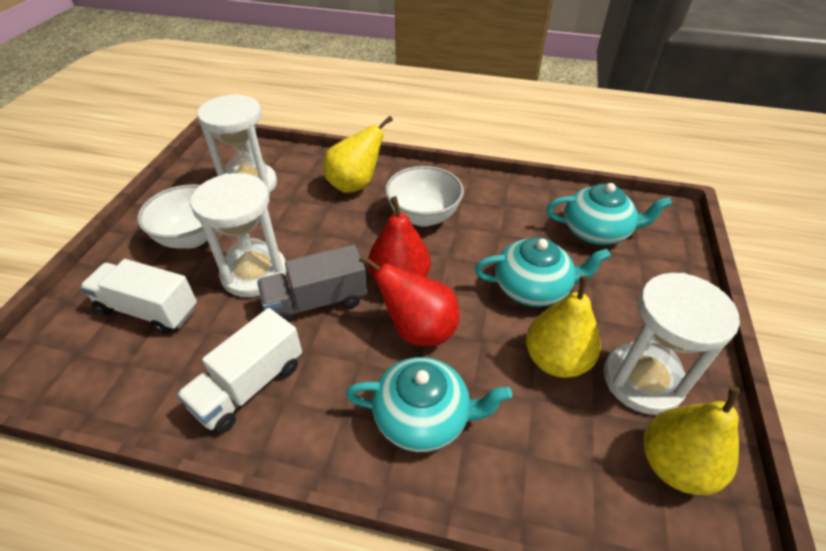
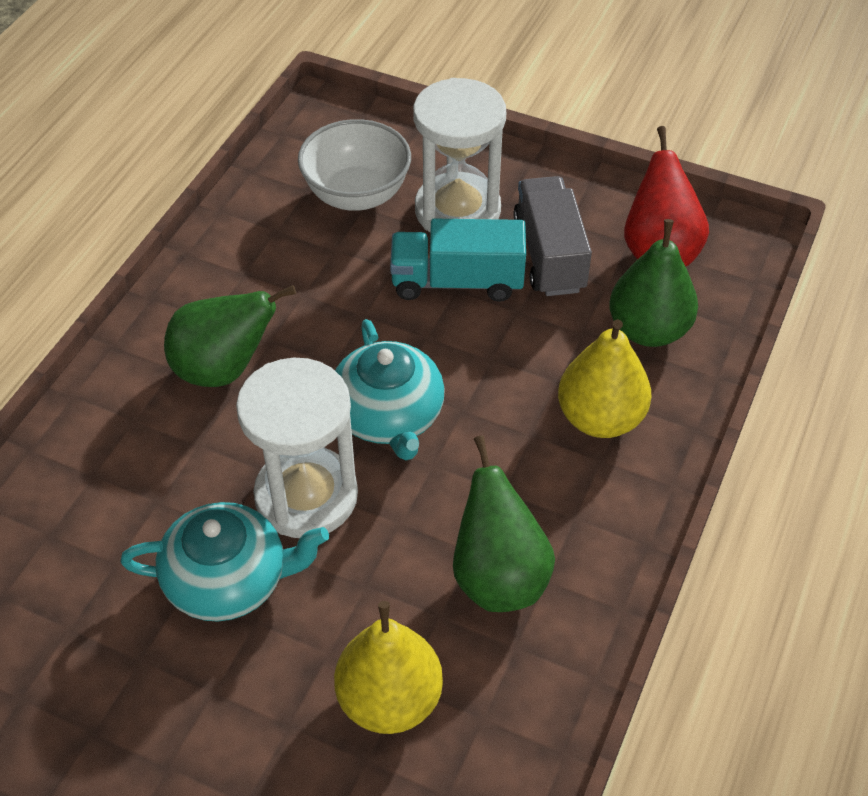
green pear: 0 -> 3
red pear: 2 -> 1
turquoise teapot: 3 -> 2
turquoise truck: 0 -> 1
white bowl: 2 -> 1
white hourglass: 3 -> 2
white truck: 2 -> 0
yellow pear: 3 -> 2

